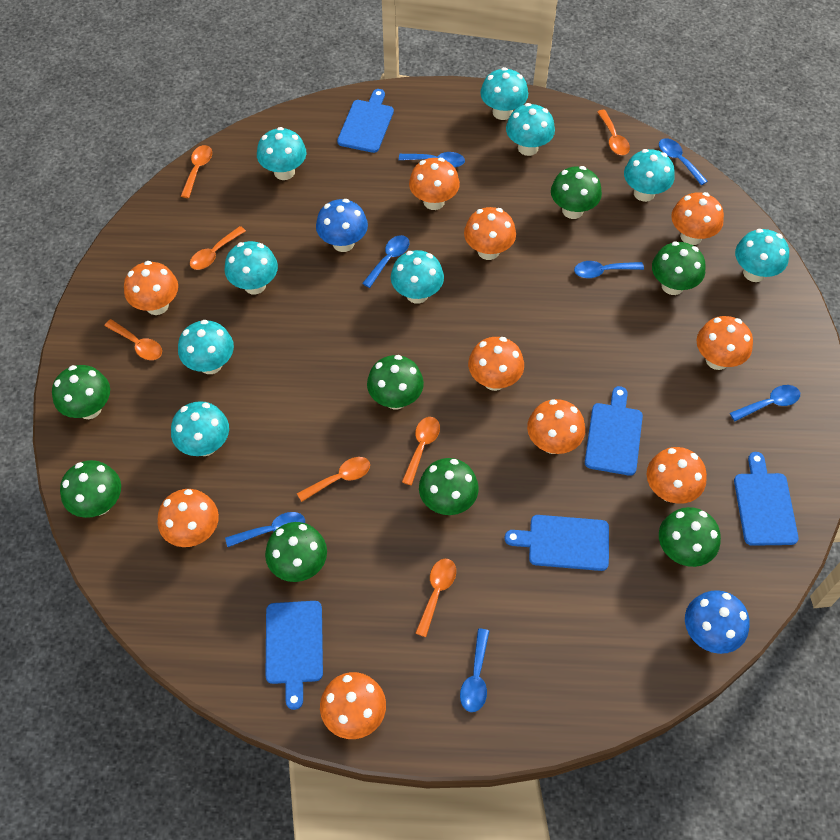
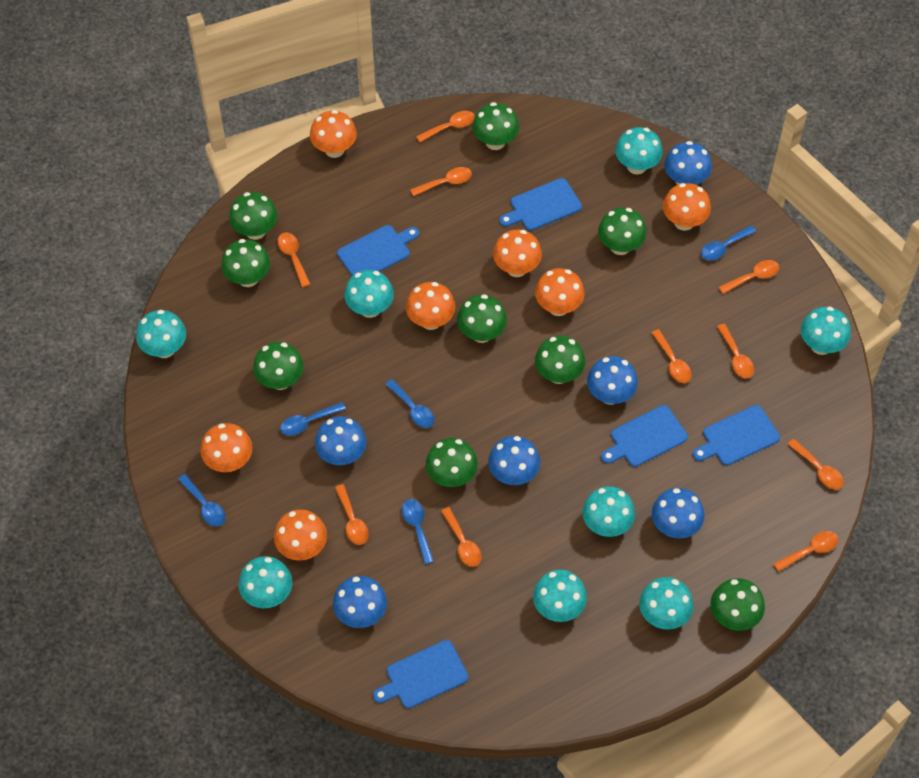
blue mushroom: 2 -> 6
blue spoon: 7 -> 5
green mushroom: 8 -> 9
orange mushroom: 10 -> 7
orange spoon: 7 -> 10
turquoise mushroom: 9 -> 8

